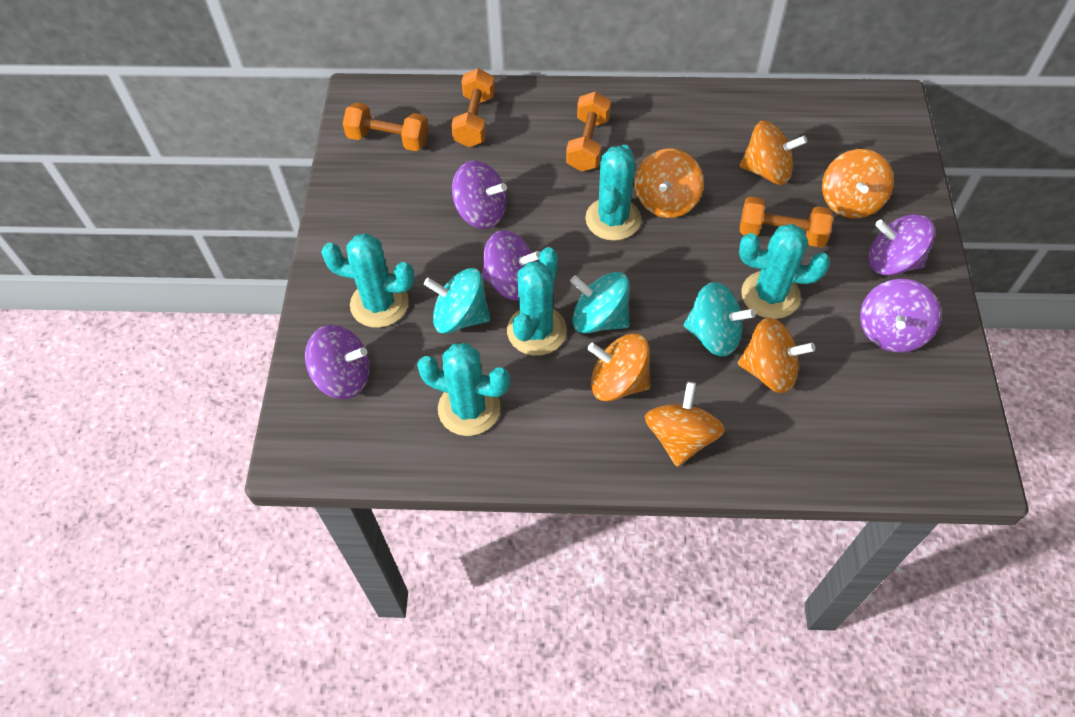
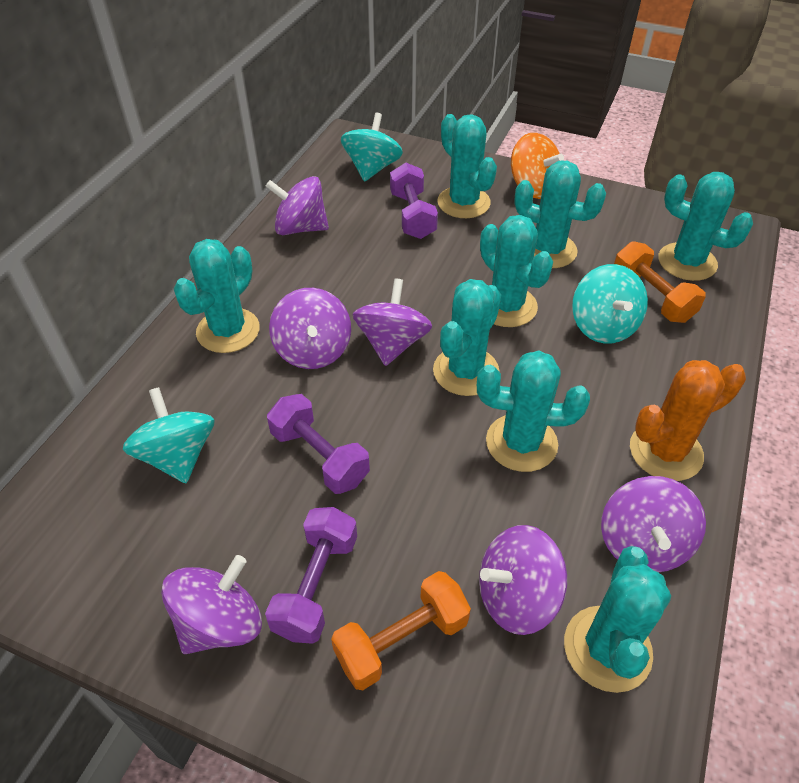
orange cactus: 0 -> 1
orange dumbbell: 4 -> 2
orange spinning top: 6 -> 1
purple dumbbell: 0 -> 3
purple spinning top: 5 -> 6
turquoise cactus: 5 -> 8

